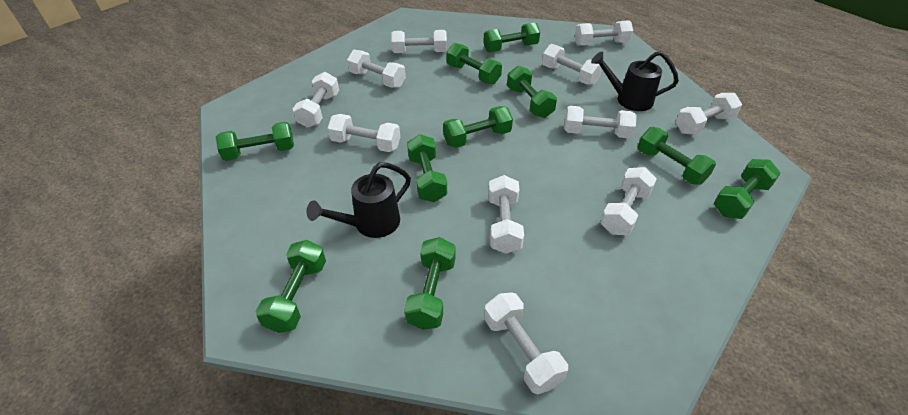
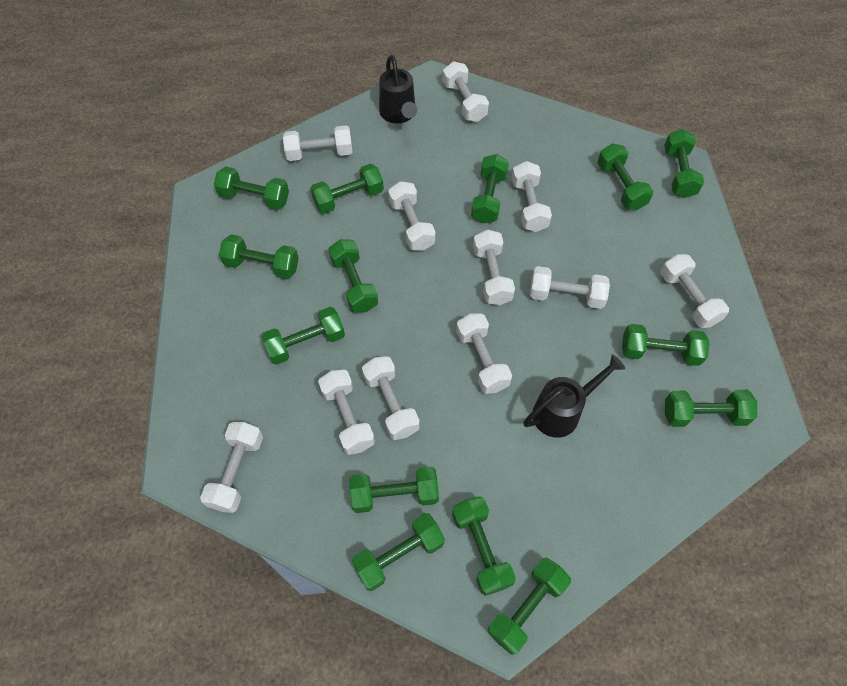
green dumbbell: 10 -> 14

